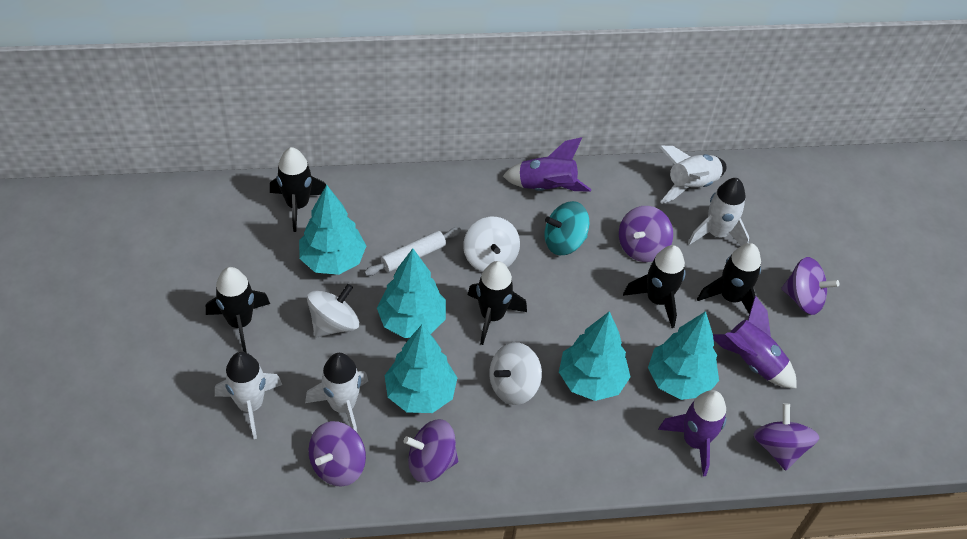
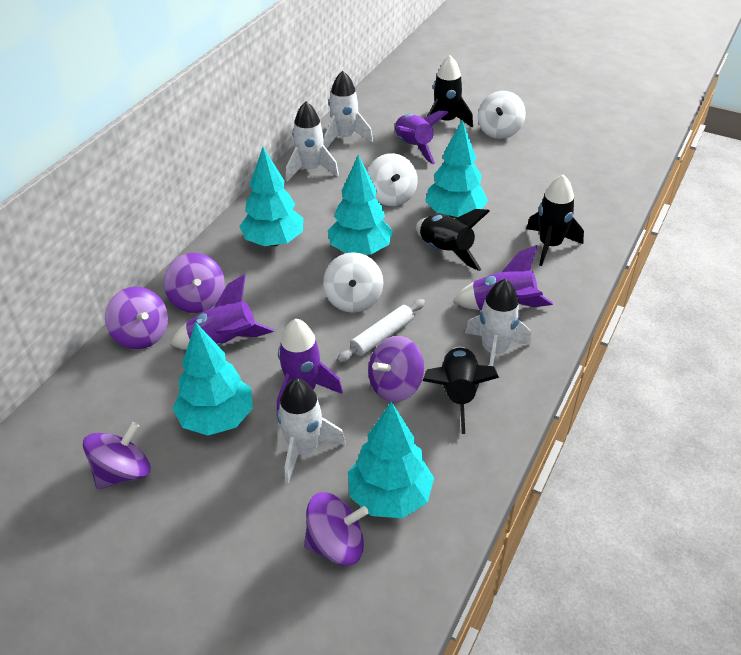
black rocket: 5 -> 4
purple rocket: 3 -> 4
turquoise spinning top: 1 -> 0

